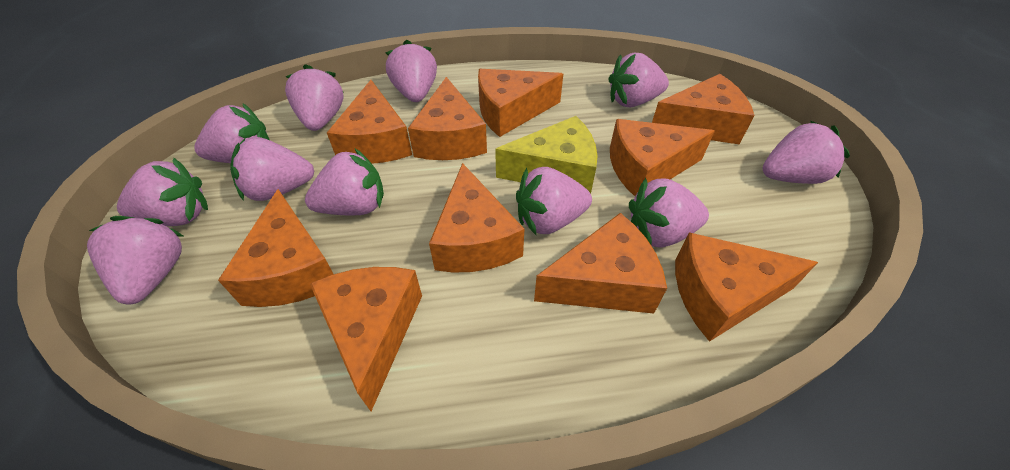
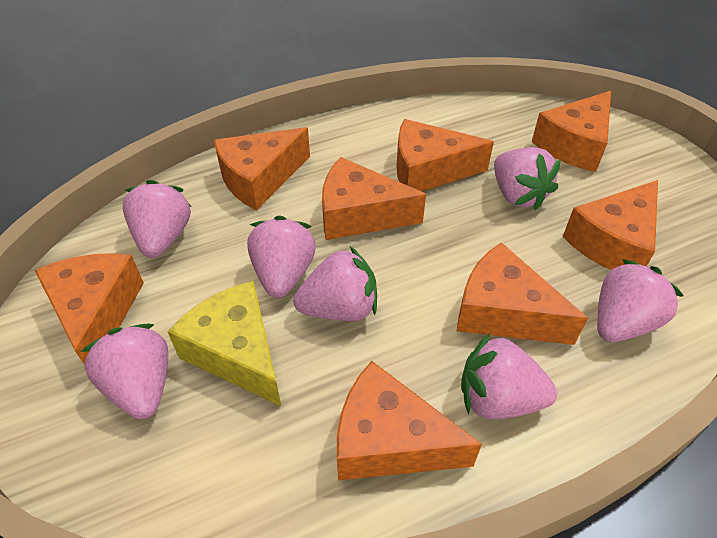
orange cheese: 10 -> 8
pink strawberry: 11 -> 7

